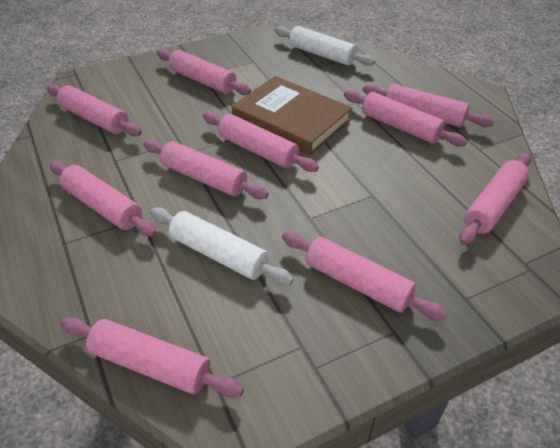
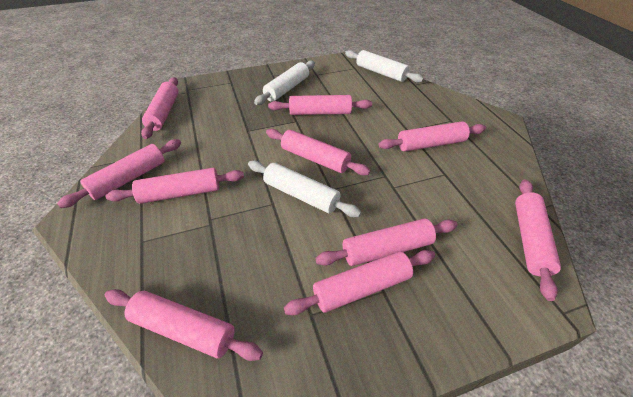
brown book: 1 -> 0
white rolling pin: 2 -> 3

